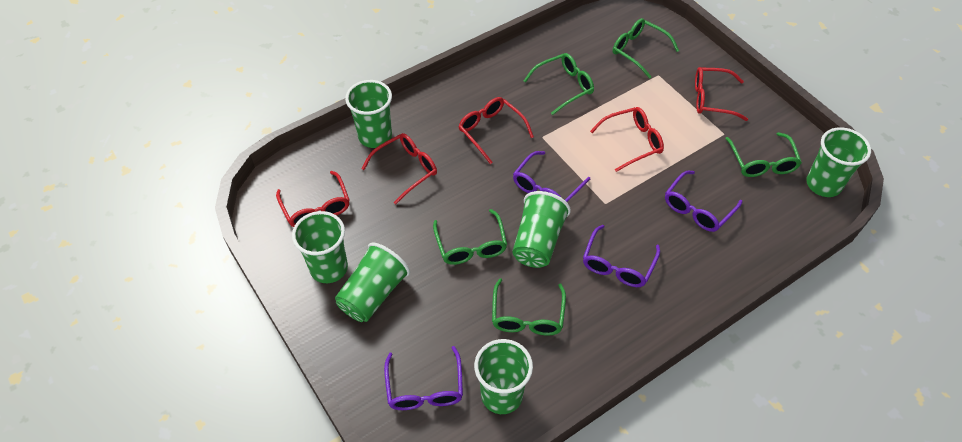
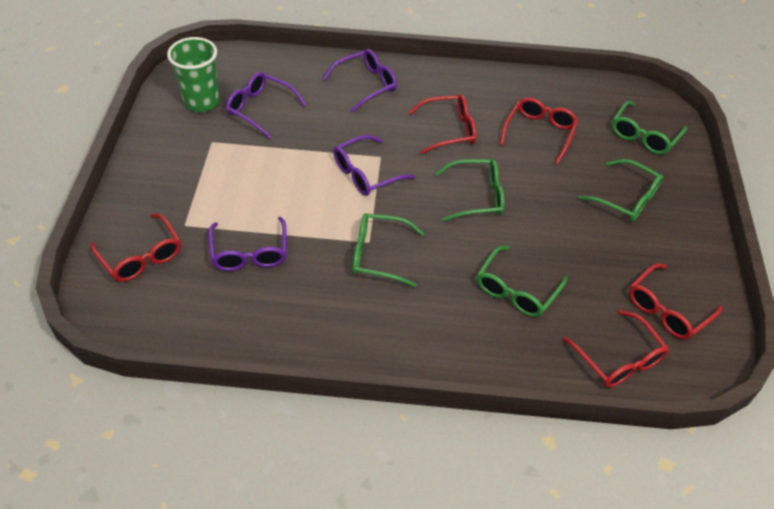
green cup: 6 -> 1

